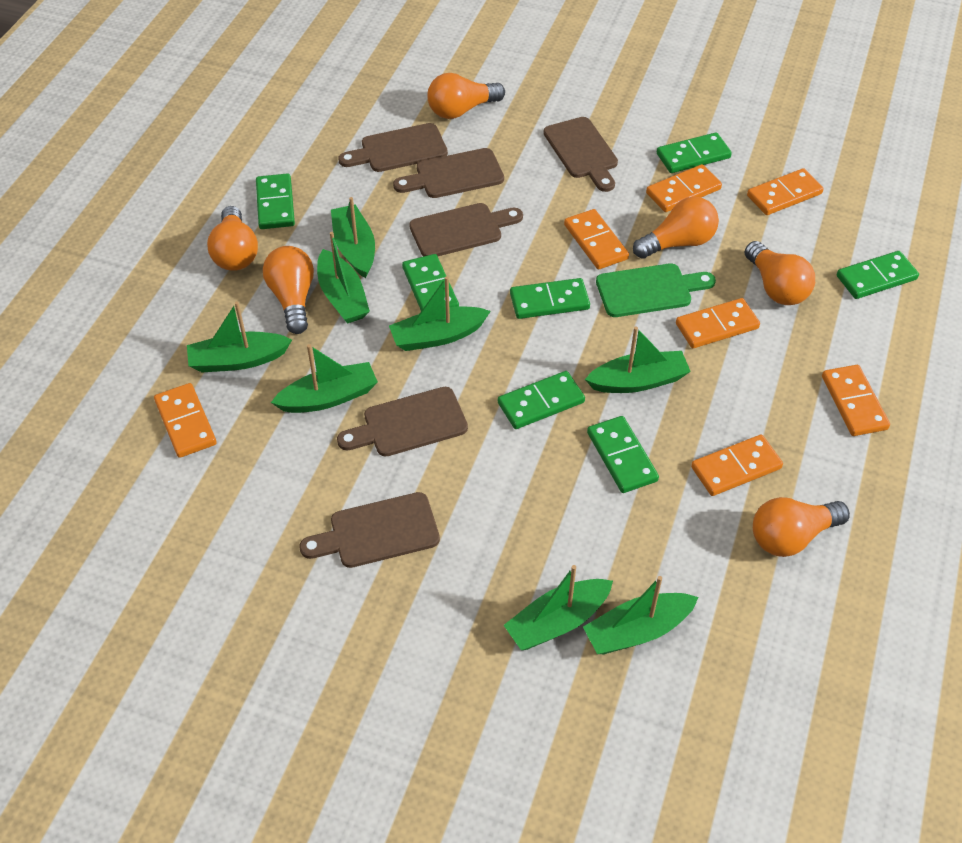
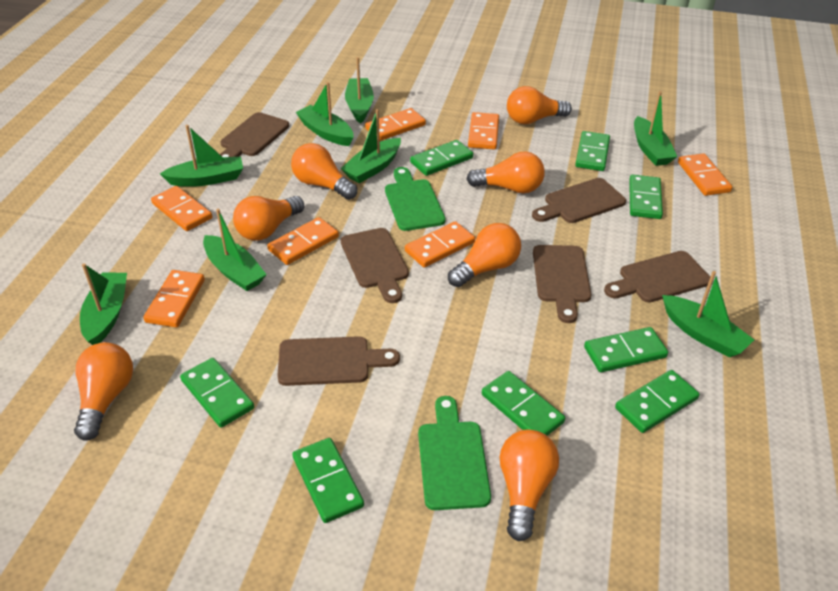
green cutting board: 1 -> 2
green domino: 7 -> 8
orange light bulb: 6 -> 7

